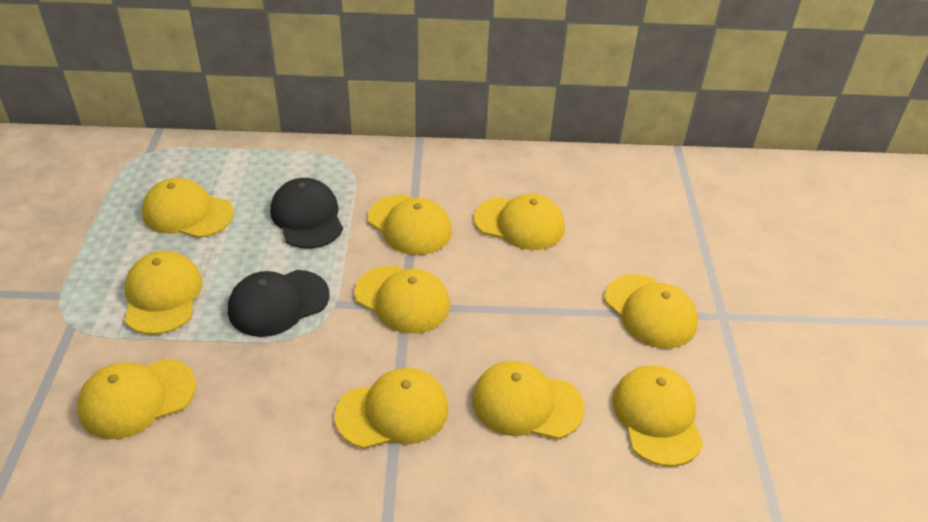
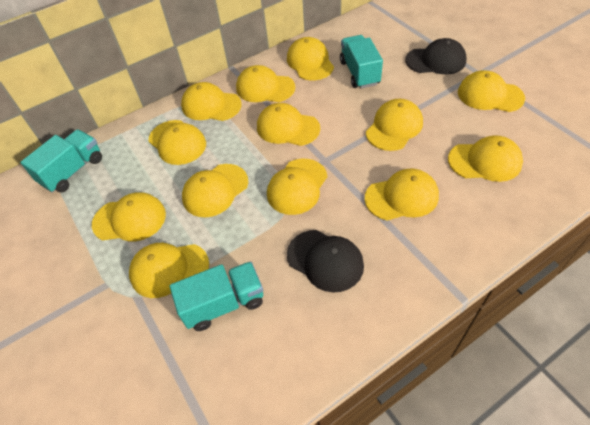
turquoise truck: 0 -> 3
yellow cap: 10 -> 13

